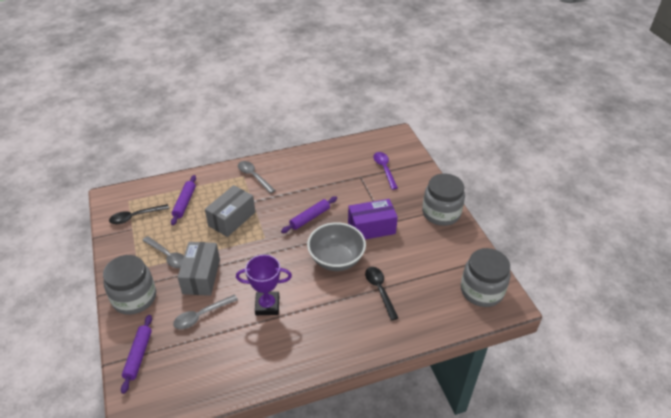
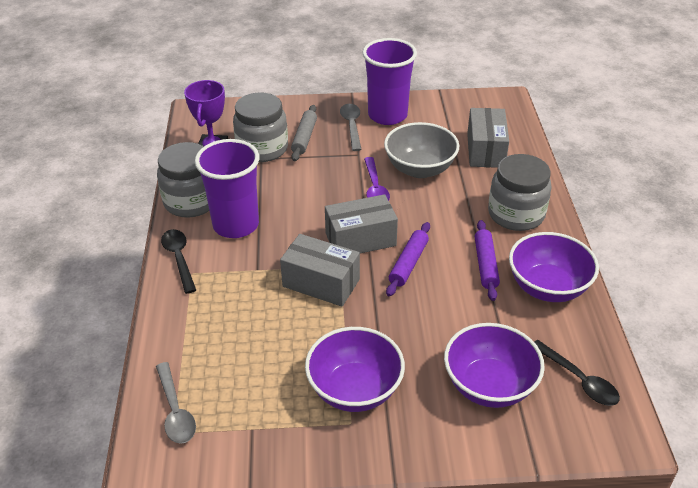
grey box: 2 -> 3
grey rolling pin: 0 -> 1
grey spoon: 3 -> 2
purple bowl: 0 -> 3
purple box: 1 -> 0
purple cup: 0 -> 2
purple rolling pin: 3 -> 2

